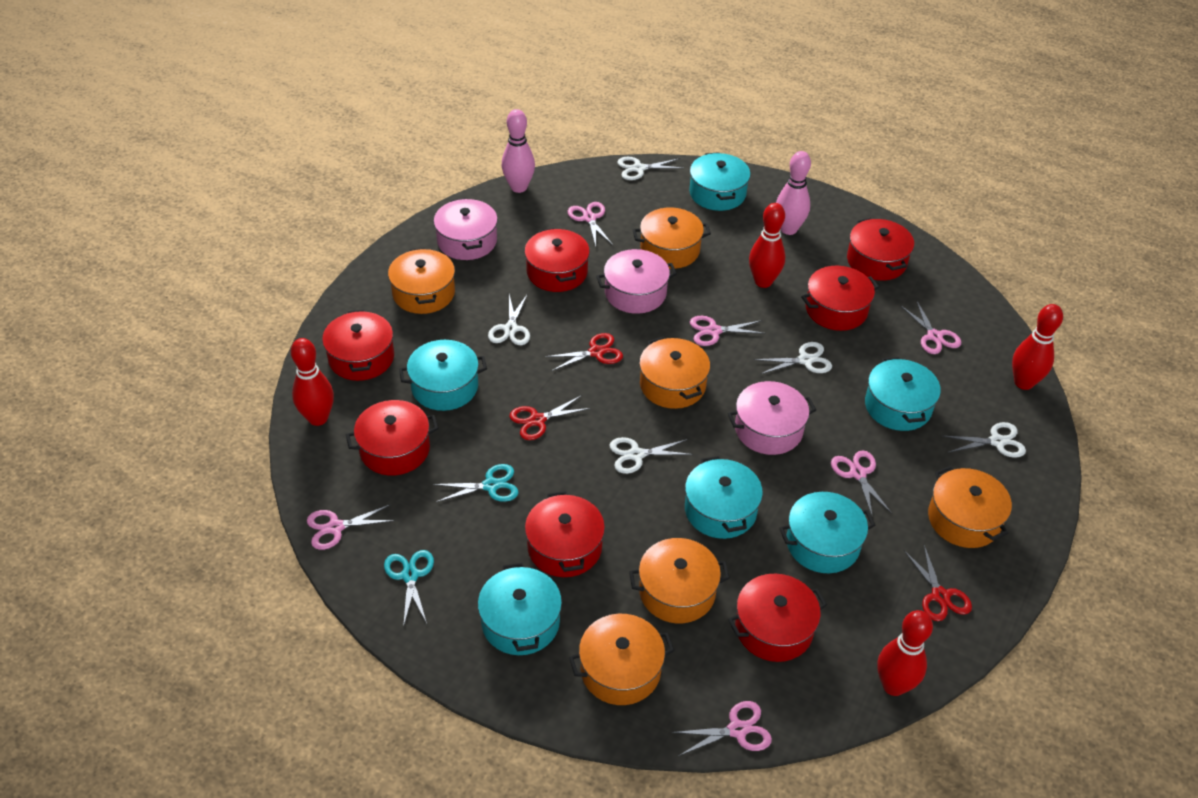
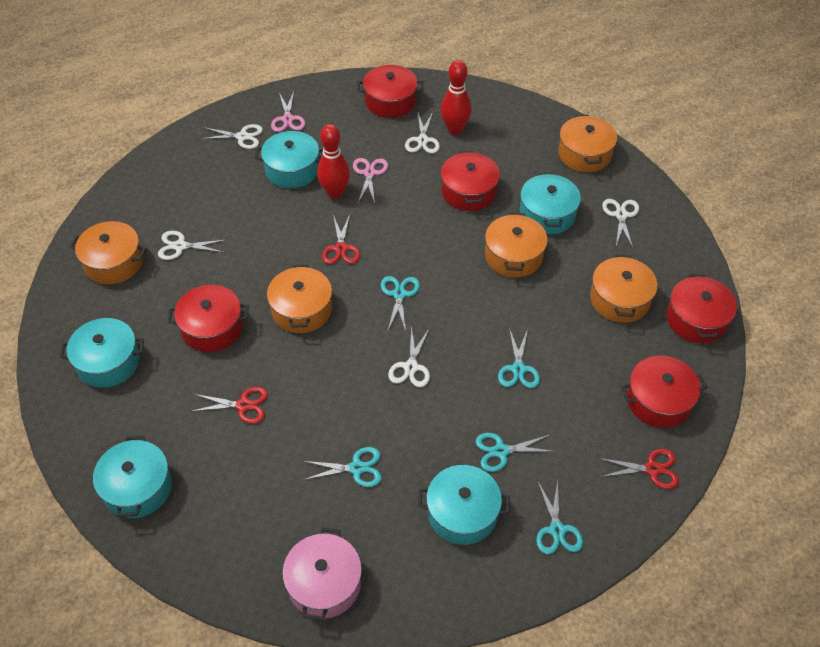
orange pot: 6 -> 5
pink bowling pin: 2 -> 0
pink pot: 3 -> 1
pink scissors: 6 -> 2
red bowling pin: 4 -> 2
red pot: 7 -> 5
turquoise pot: 6 -> 5
turquoise scissors: 2 -> 5

